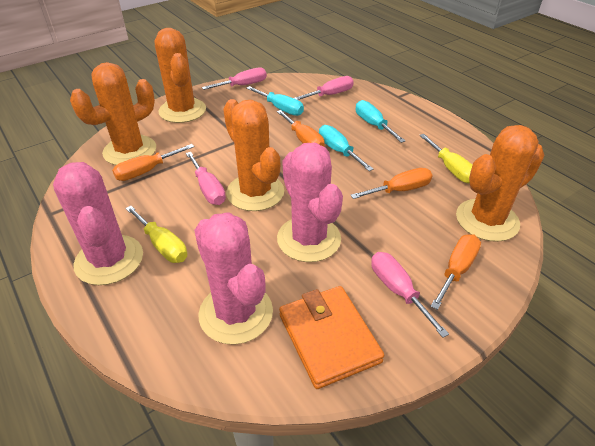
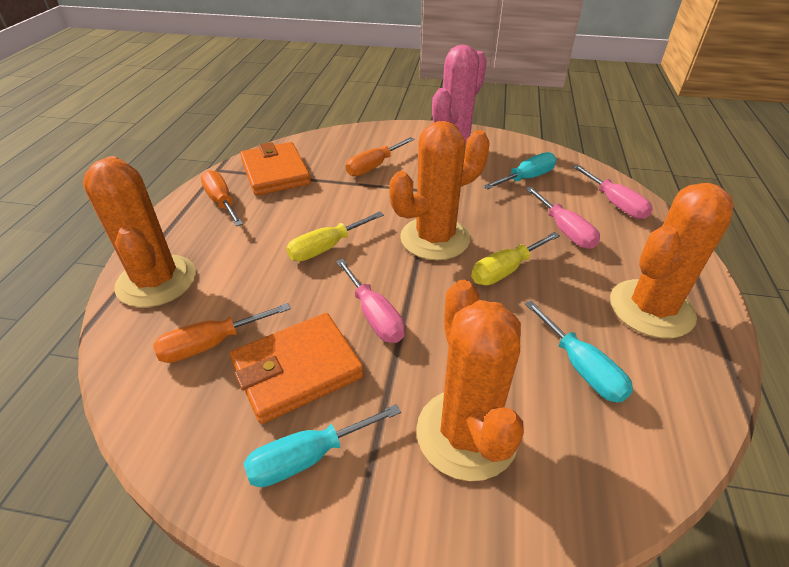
orange screwdriver: 4 -> 3
orange wallet: 1 -> 2
pink cactus: 3 -> 1
pink screwdriver: 4 -> 3

